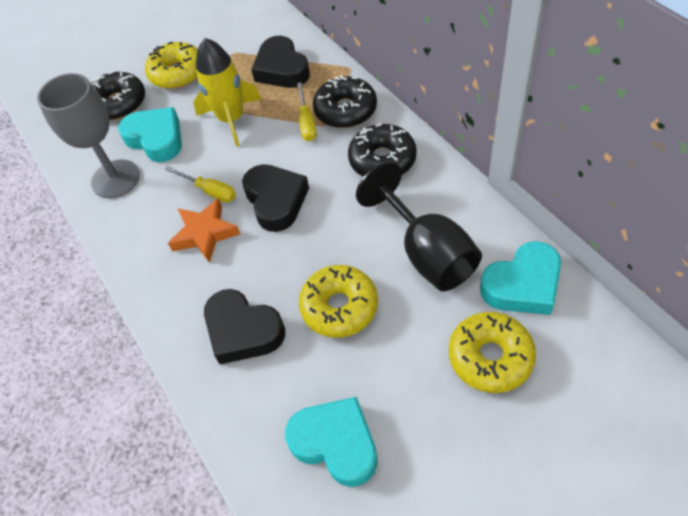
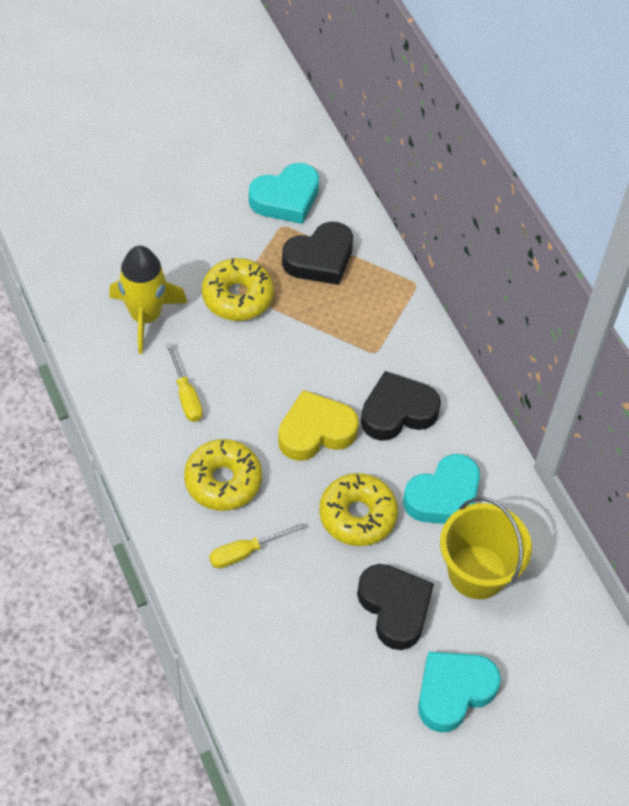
black donut: 3 -> 0
black goblet: 1 -> 0
grey goblet: 1 -> 0
orange star: 1 -> 0
yellow bucket: 0 -> 1
yellow heart: 0 -> 1

